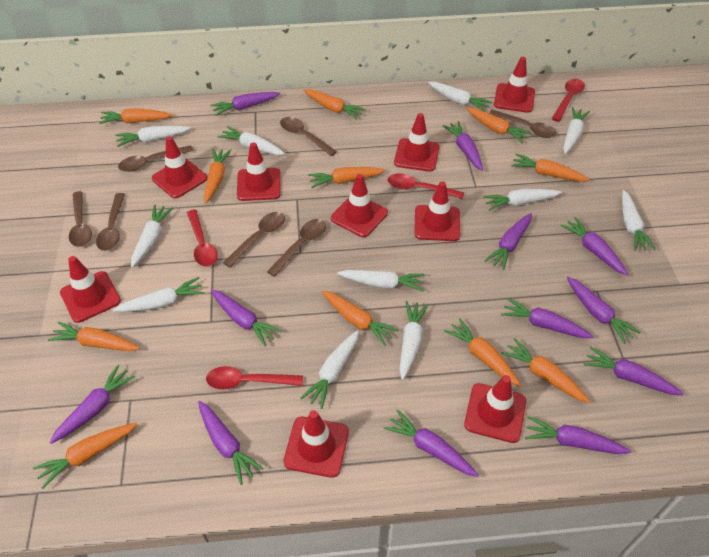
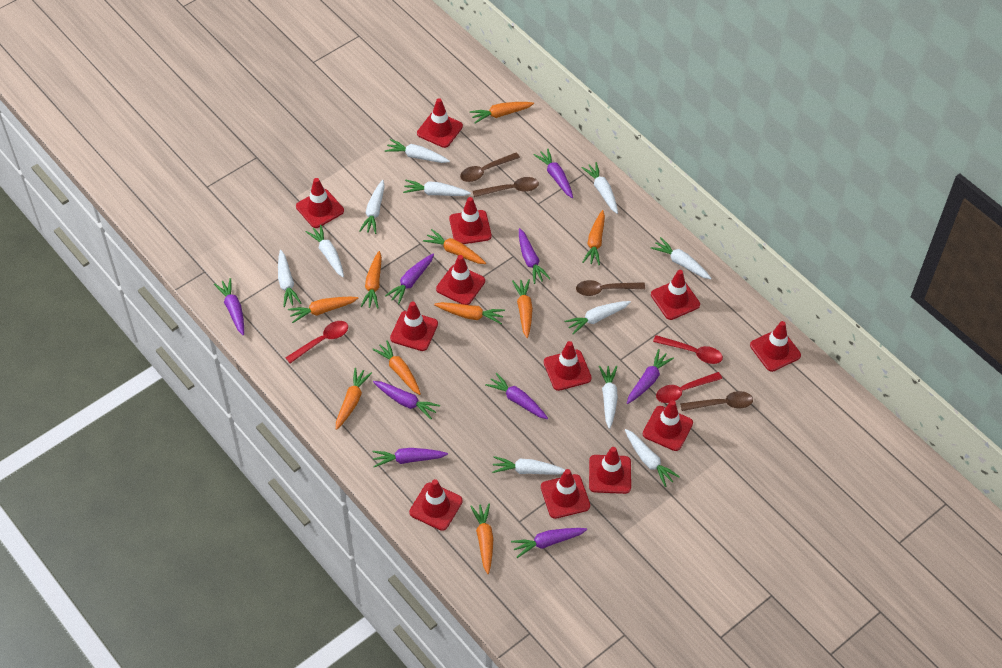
brown spoon: 7 -> 4
orange carrot: 11 -> 10
purple carrot: 12 -> 9
red spoon: 4 -> 3
red traffic cone: 9 -> 12

